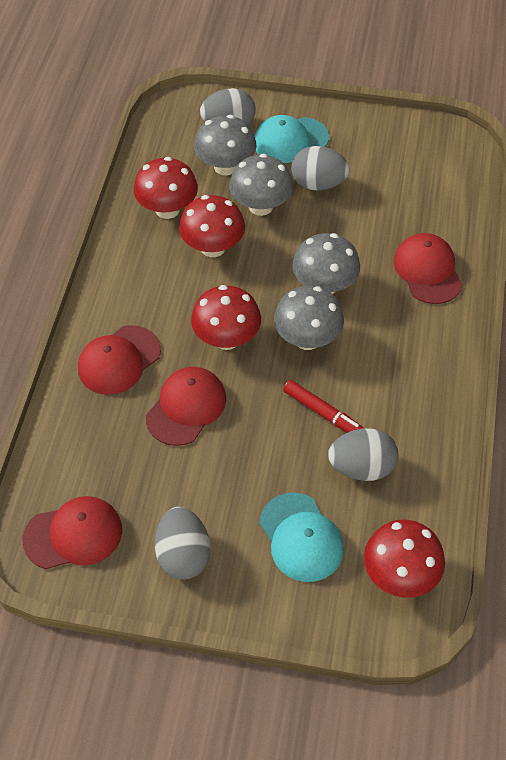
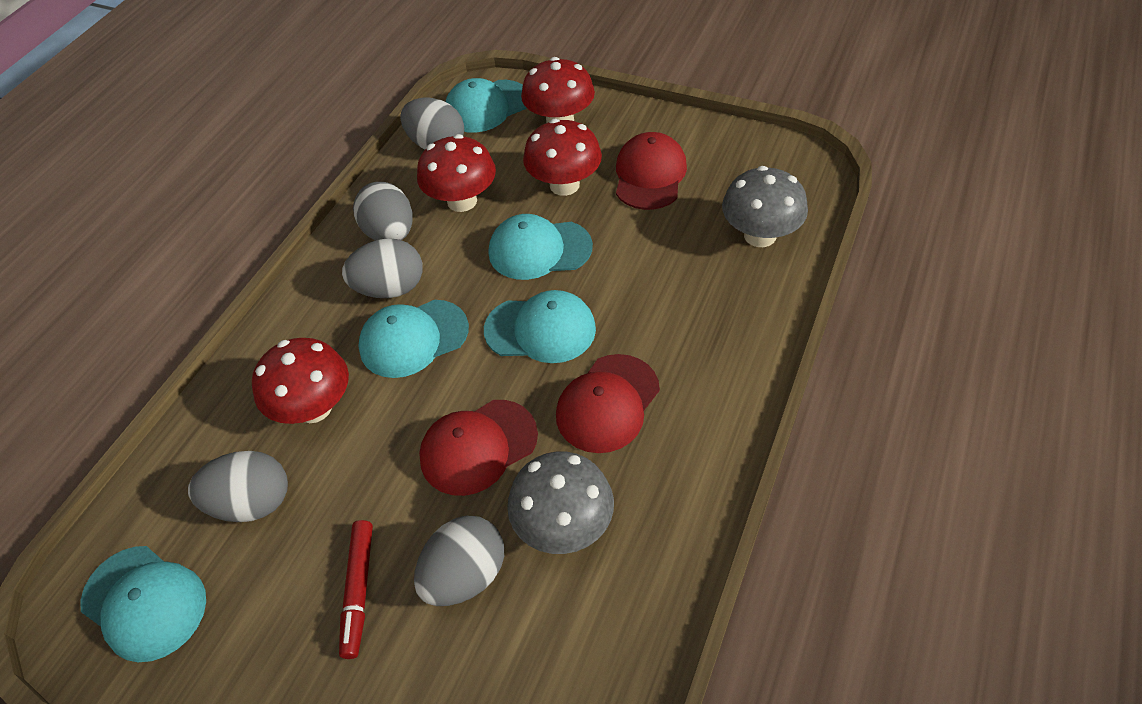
grey egg: 4 -> 5
grey mushroom: 4 -> 2
red cap: 4 -> 3
turquoise cap: 2 -> 5

